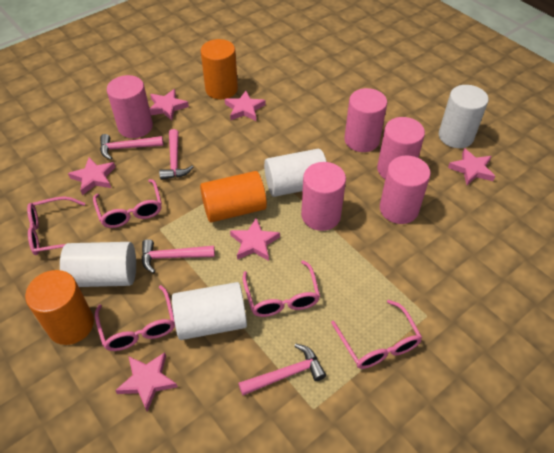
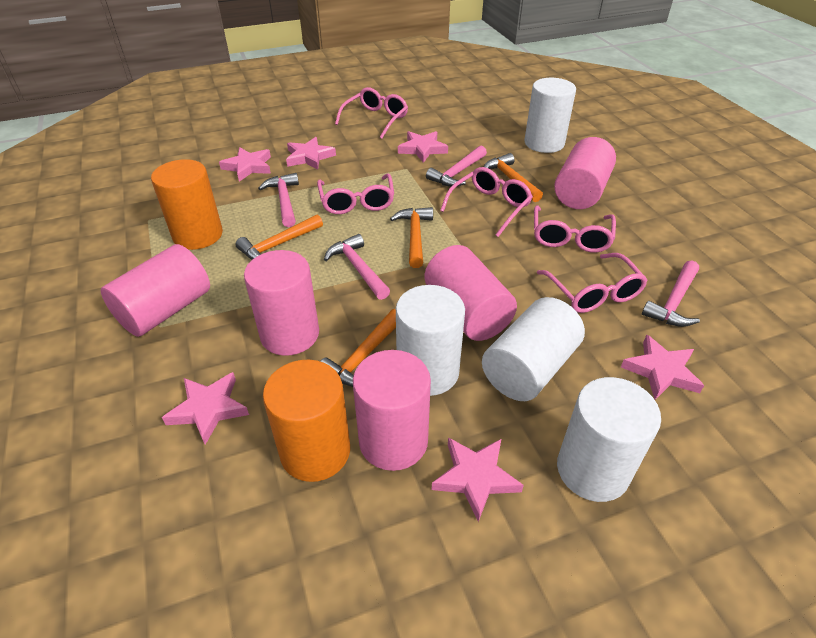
orange cylinder: 3 -> 2
orange hammer: 0 -> 4

